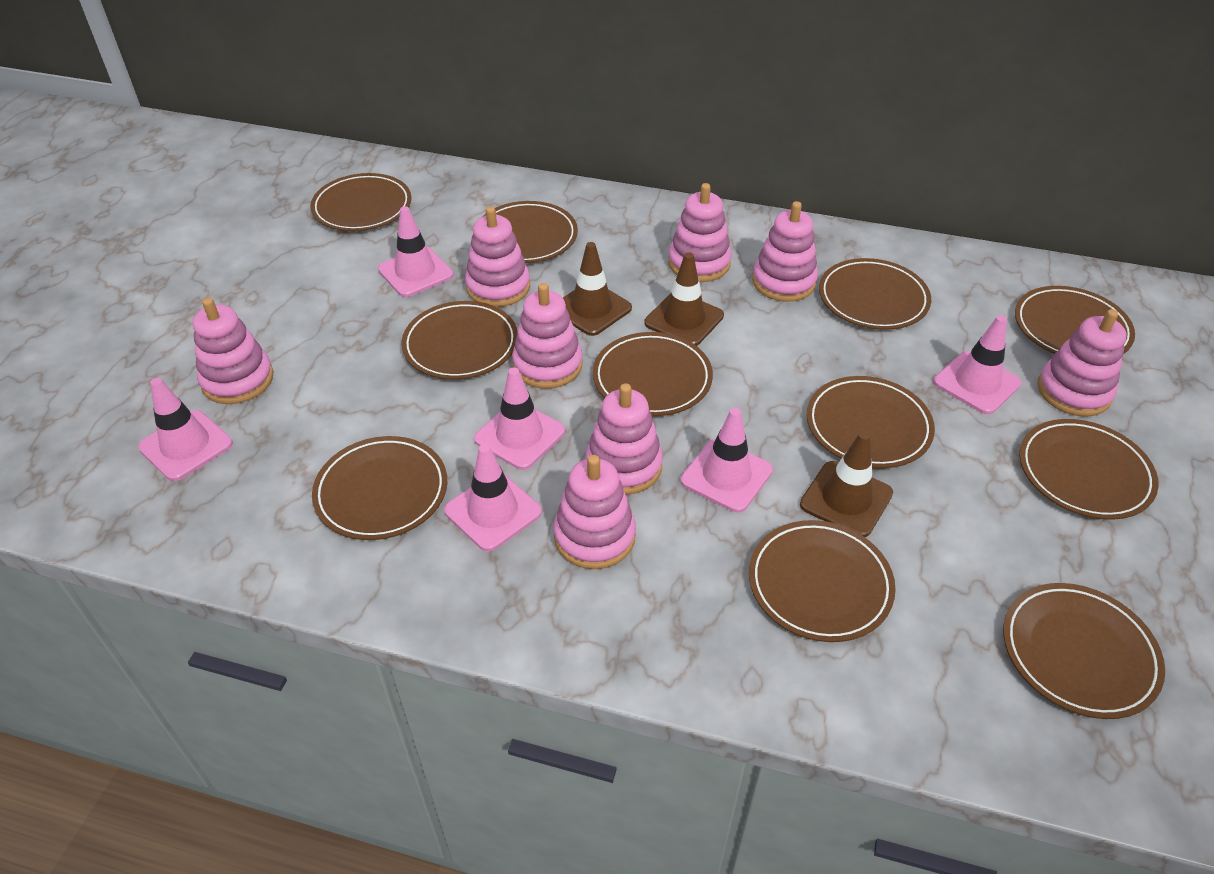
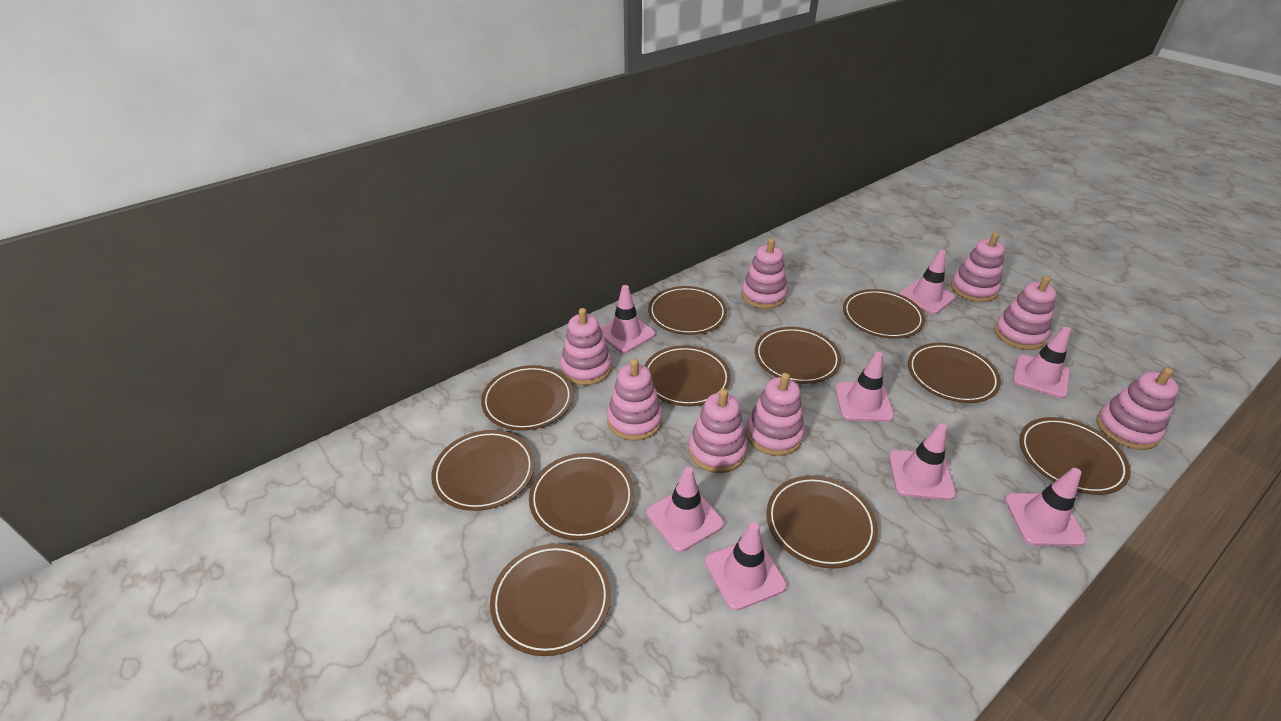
brown traffic cone: 3 -> 0
pink traffic cone: 6 -> 8

